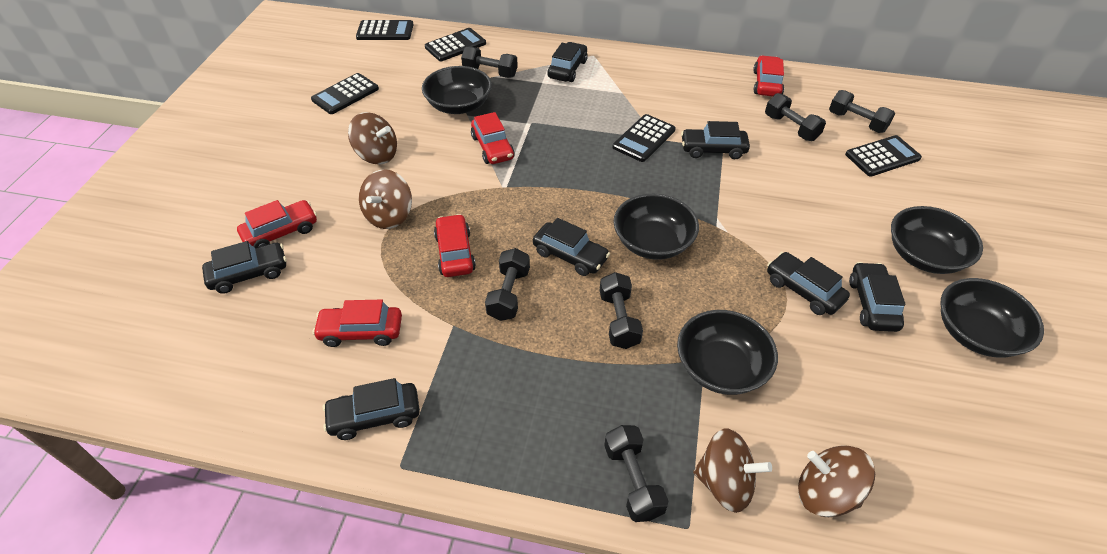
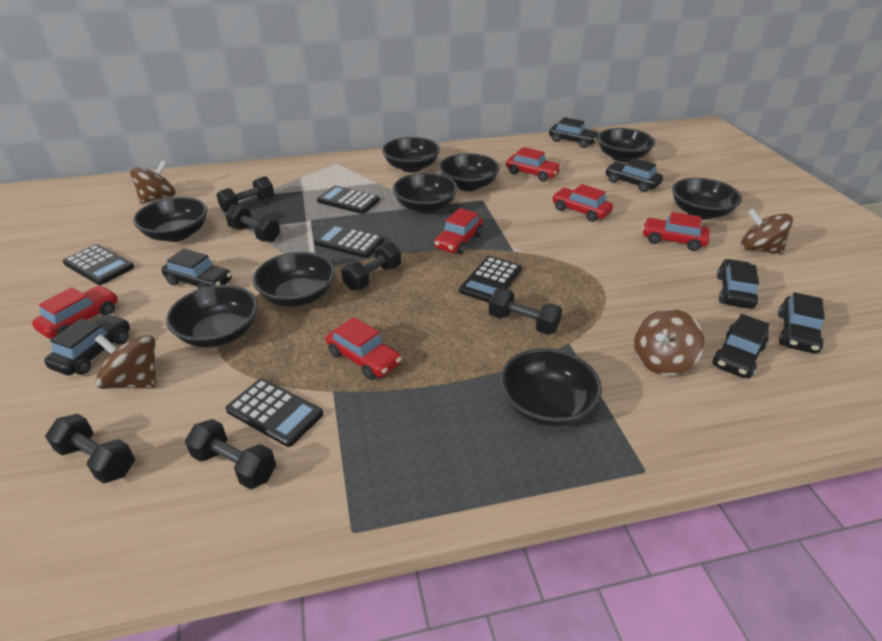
black bowl: 5 -> 9
red car: 5 -> 6

